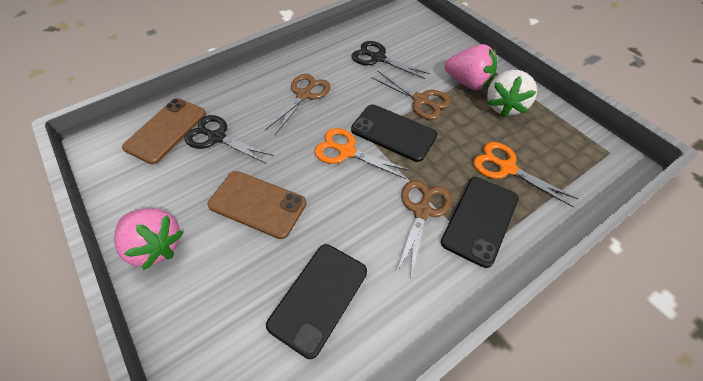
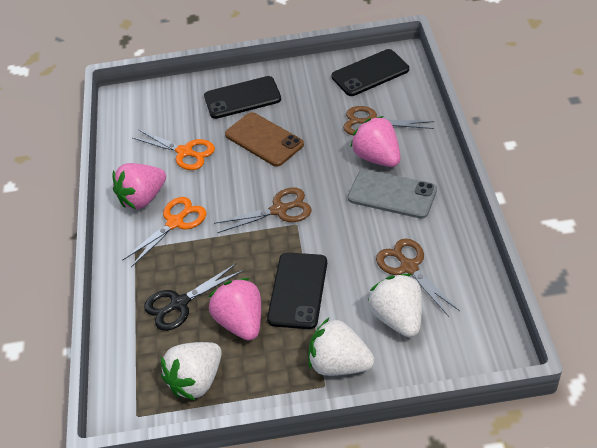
black scissors: 2 -> 1
brown phone: 2 -> 1
grey phone: 0 -> 1
pink strawberry: 2 -> 3
white strawberry: 1 -> 3

